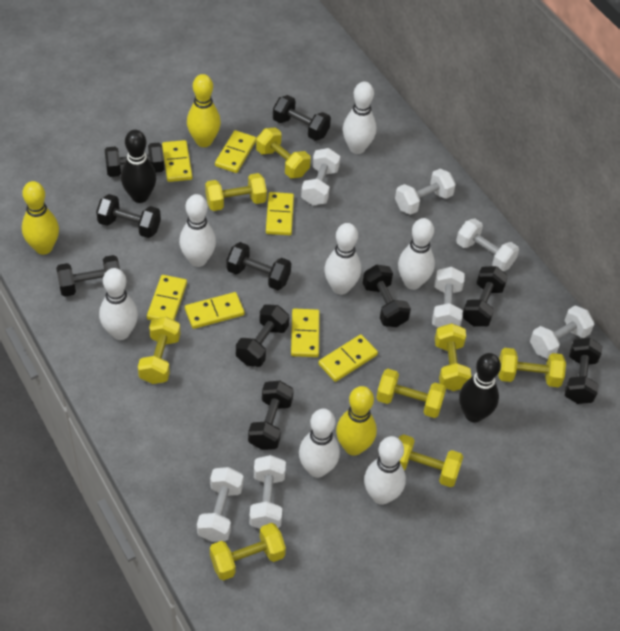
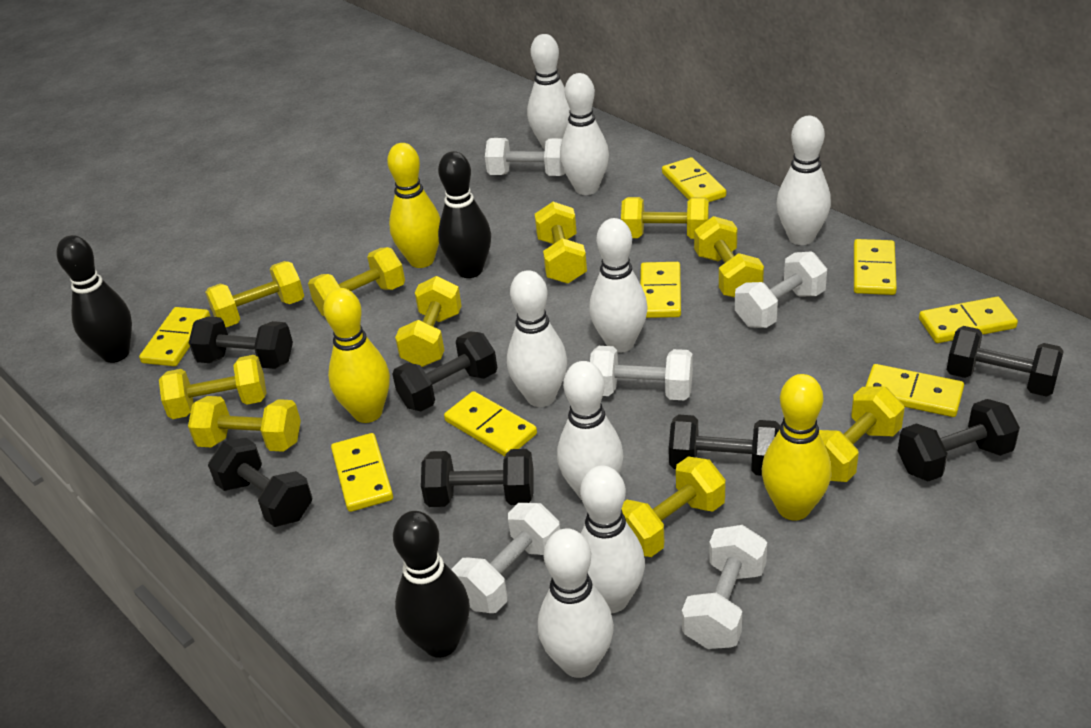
black bowling pin: 2 -> 3
black dumbbell: 10 -> 7
white bowling pin: 7 -> 8
white dumbbell: 7 -> 5
yellow domino: 7 -> 8
yellow dumbbell: 8 -> 10

